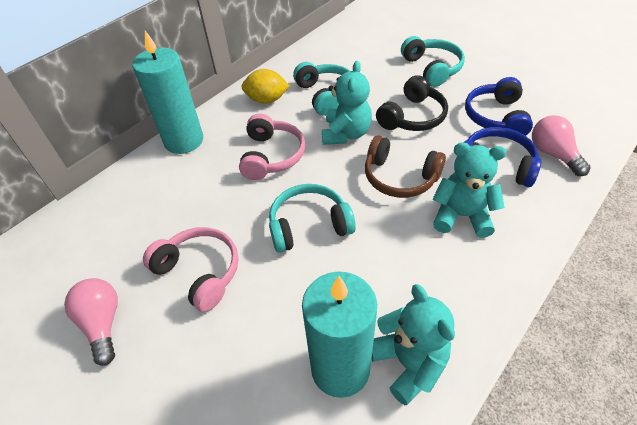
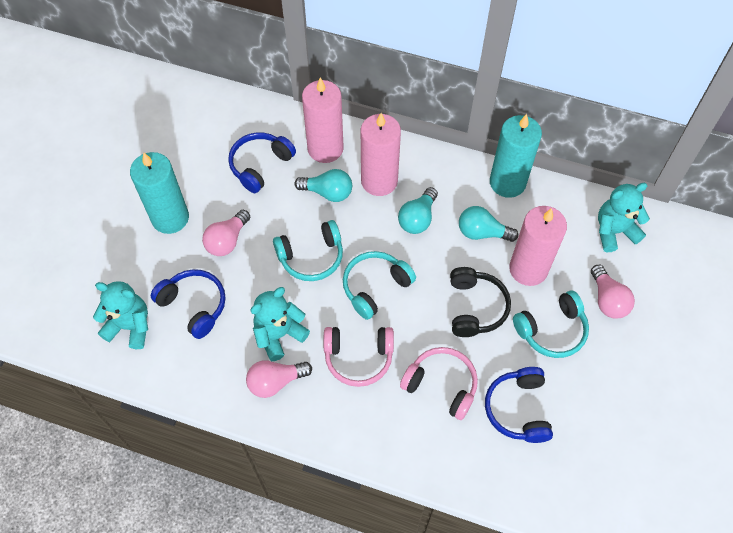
blue headphones: 2 -> 3
brown headphones: 1 -> 0
pink candle: 0 -> 3
pink light bulb: 2 -> 3
turquoise light bulb: 0 -> 3
yellow lemon: 1 -> 0

